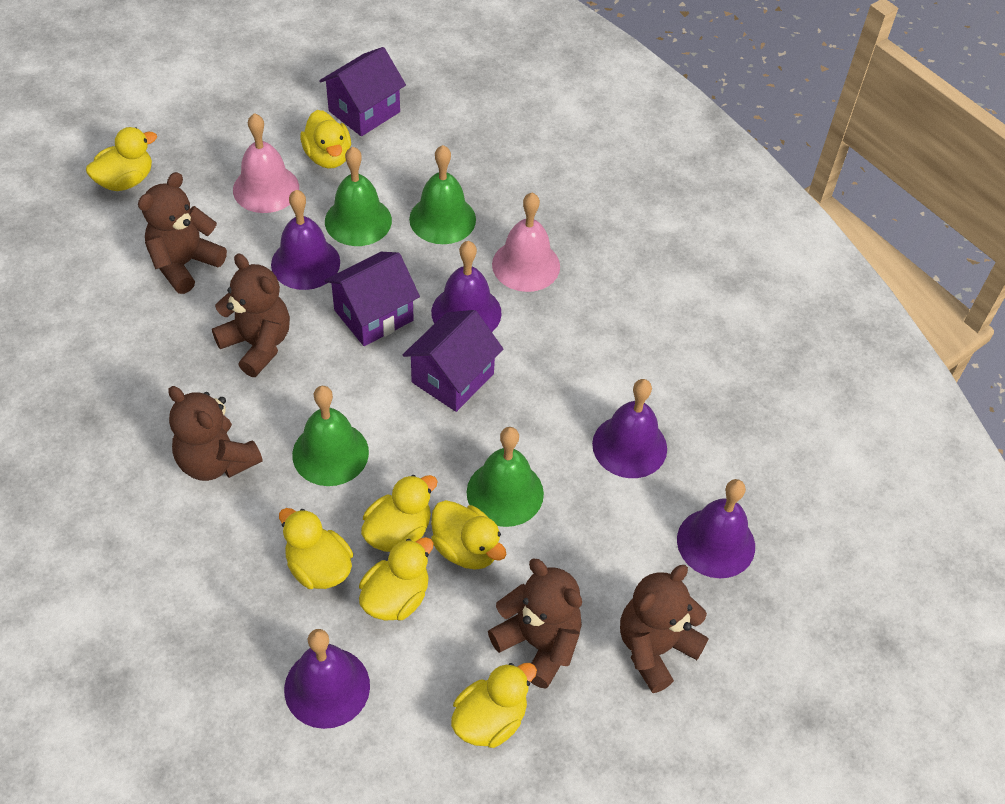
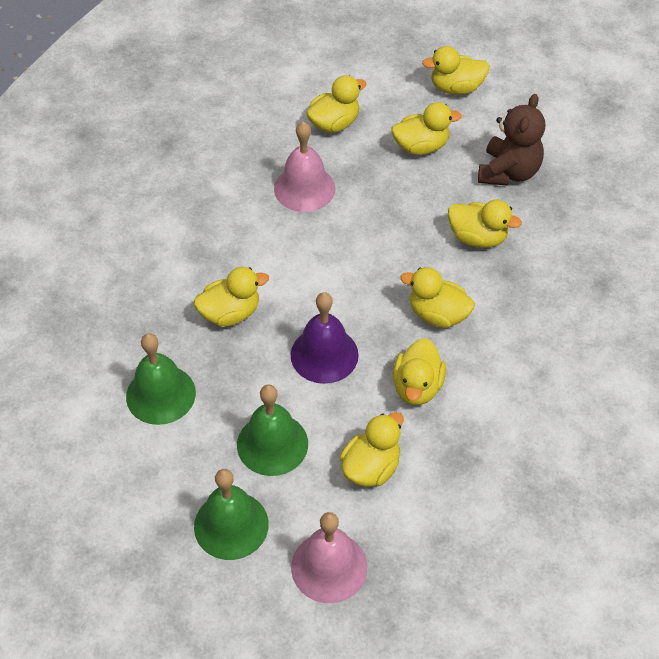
brown teddy bear: 5 -> 1
green bell: 4 -> 3
purple bell: 5 -> 1
purple house: 3 -> 0
yellow duck: 7 -> 8

